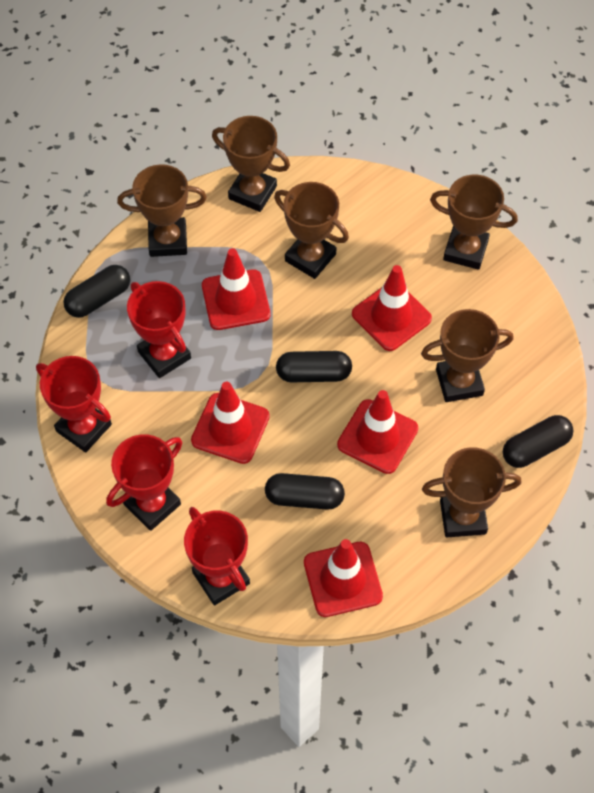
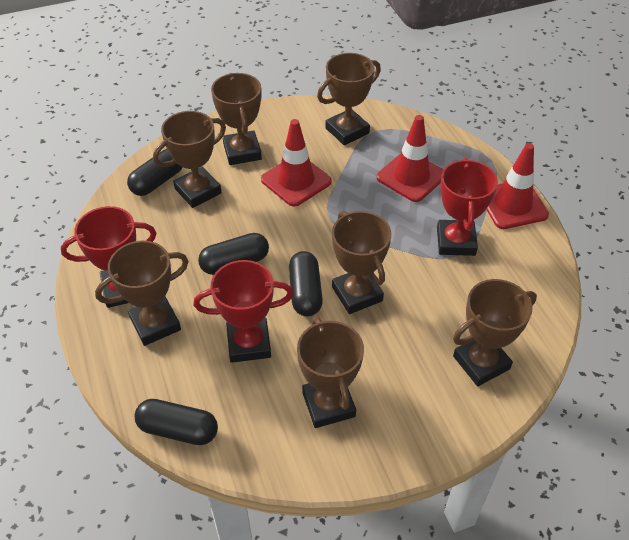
brown trophy: 6 -> 7
red traffic cone: 5 -> 3
red trophy: 4 -> 3

